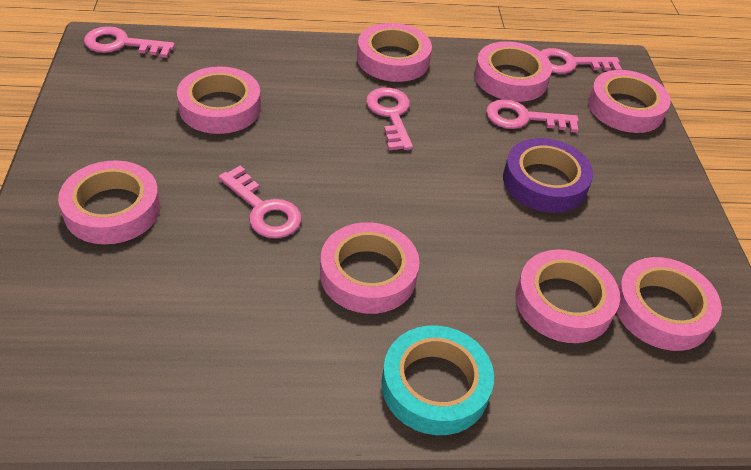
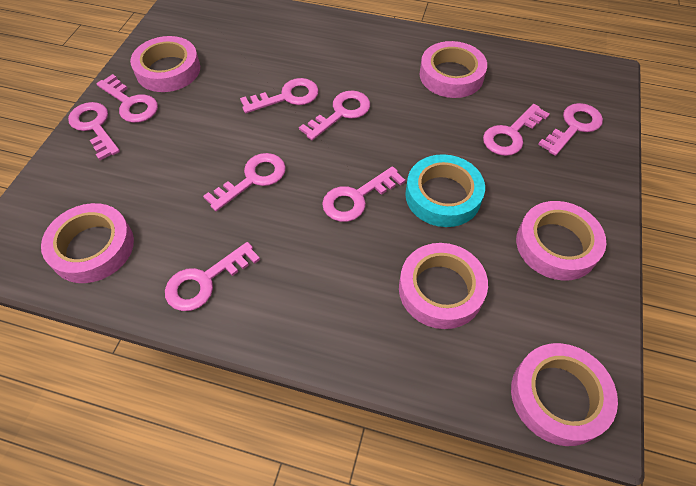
pink key: 5 -> 9
pink tape: 8 -> 6
purple tape: 1 -> 0

